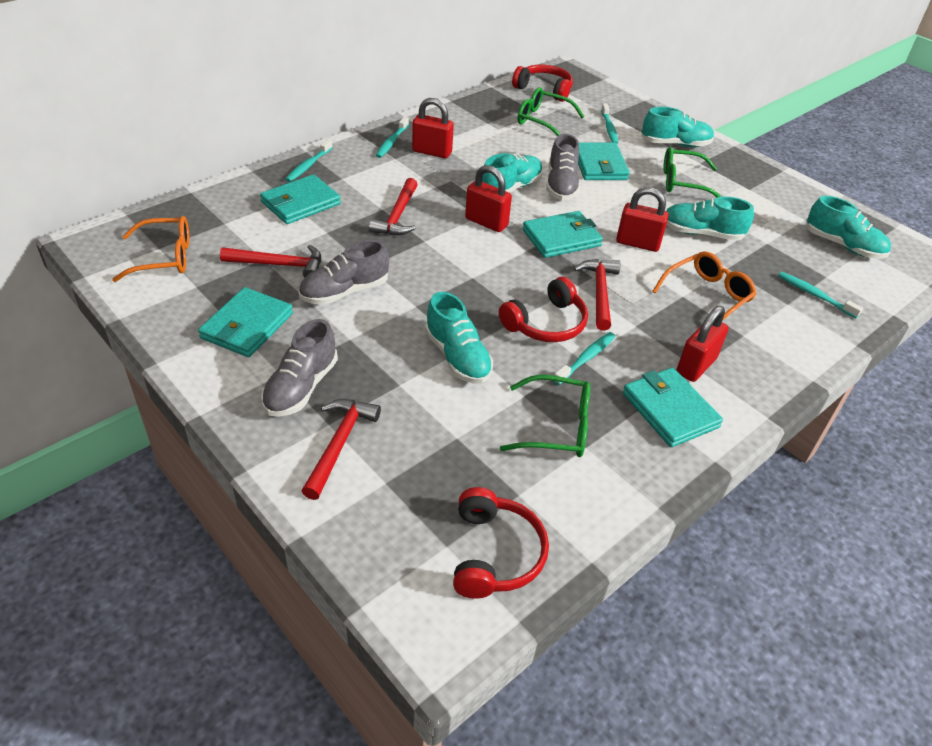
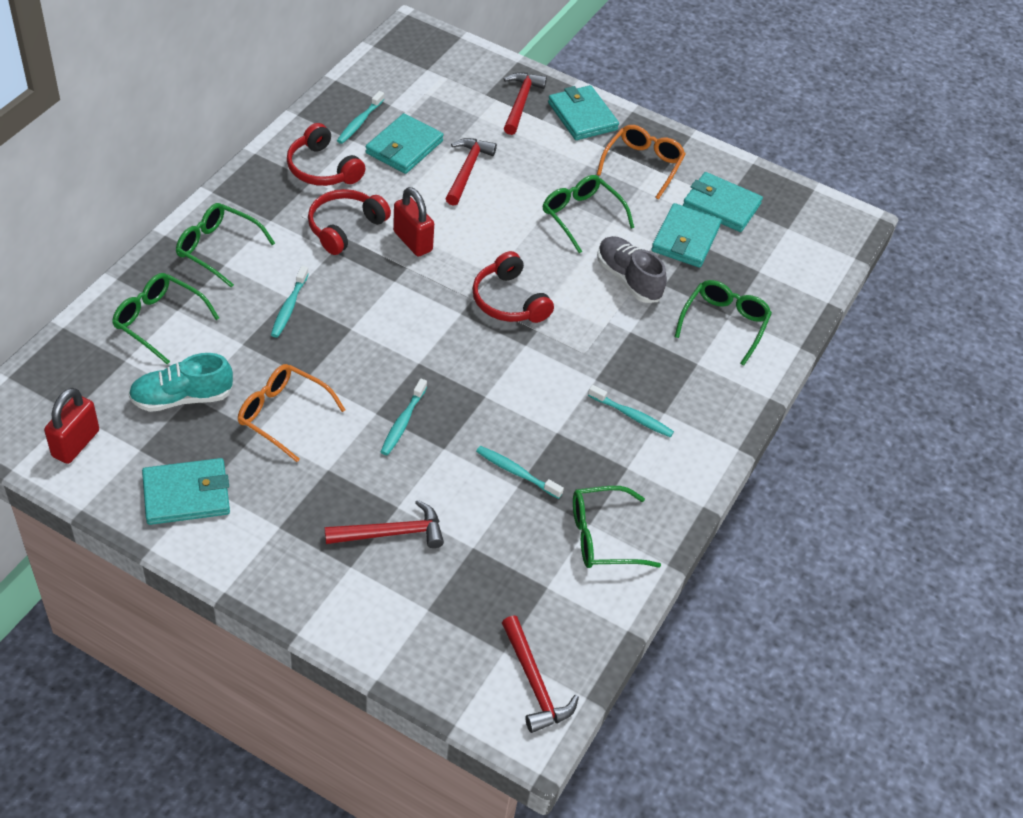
green glasses: 3 -> 5
grey shoe: 3 -> 1
red padlock: 4 -> 2
turquoise shoe: 5 -> 1

